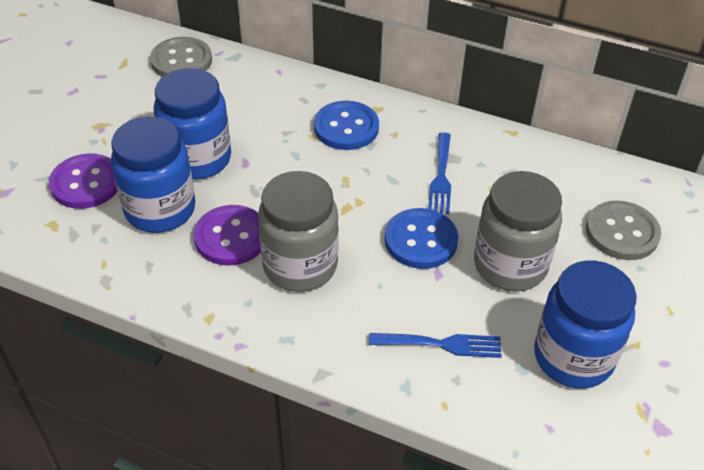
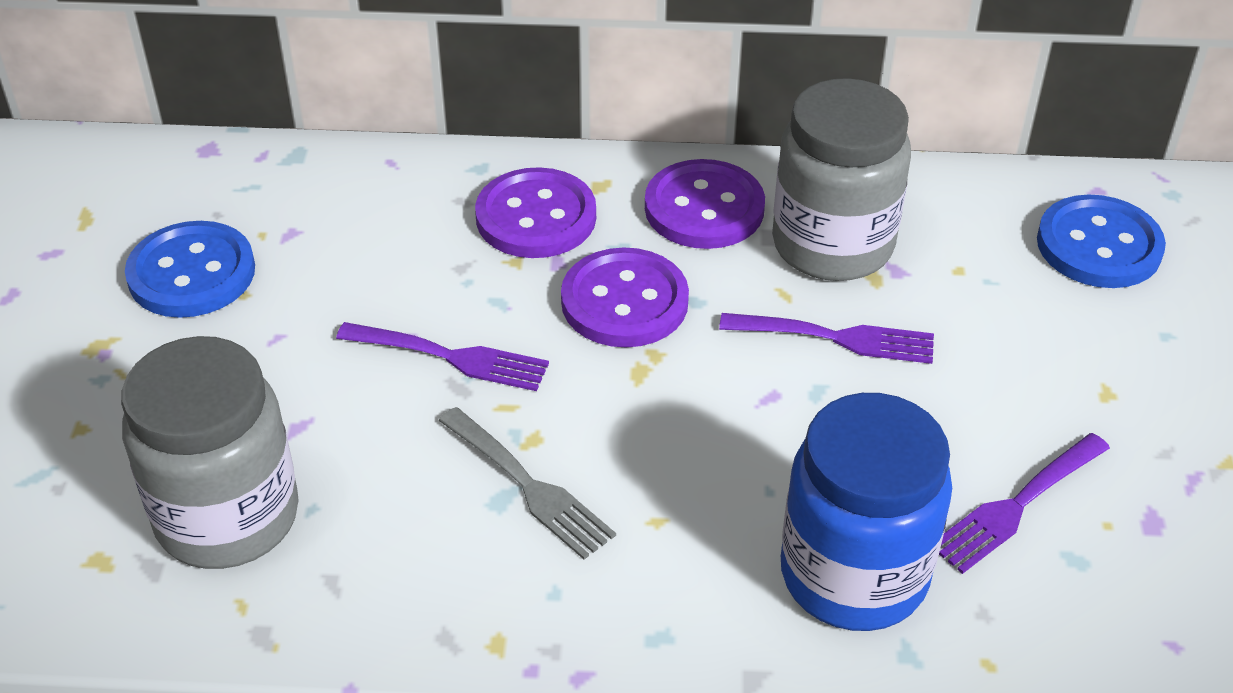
blue fork: 2 -> 0
blue jar: 3 -> 1
grey button: 2 -> 0
grey fork: 0 -> 1
purple button: 2 -> 3
purple fork: 0 -> 3

